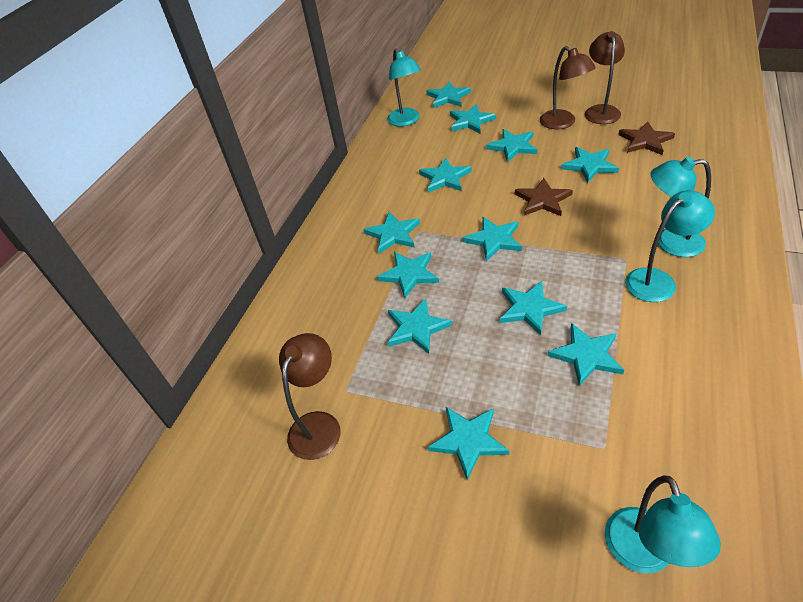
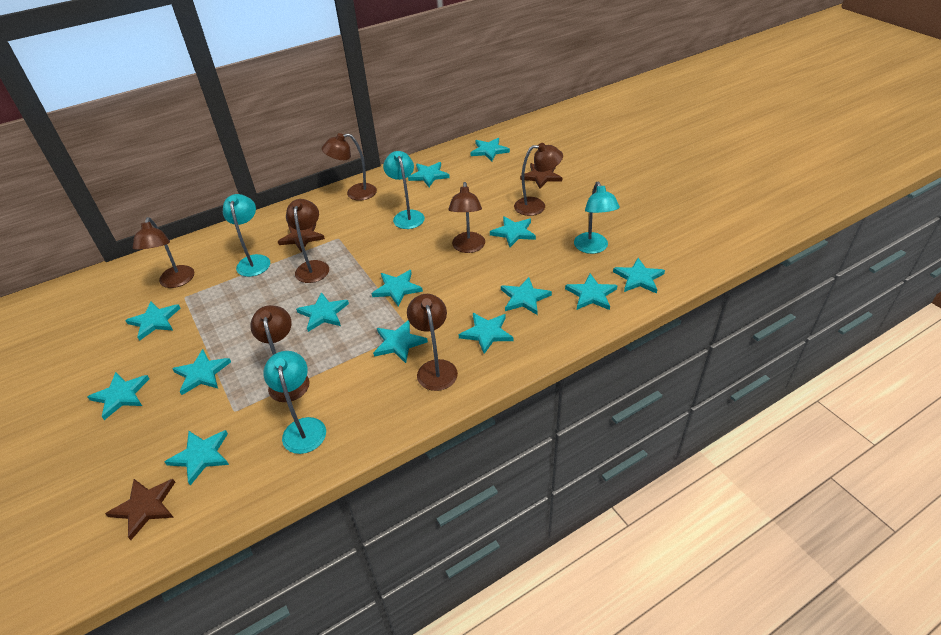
brown lamp: 3 -> 7
brown star: 2 -> 3
turquoise star: 12 -> 14

